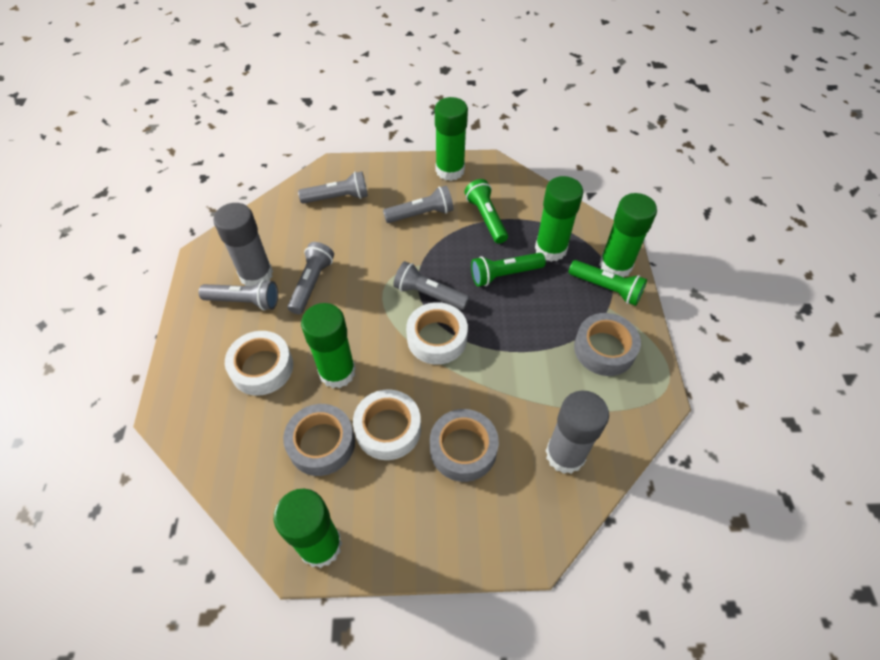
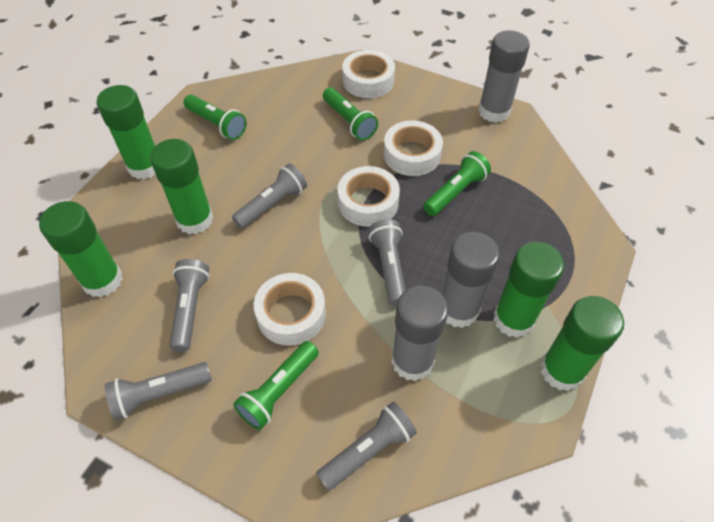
green flashlight: 3 -> 4
grey glue stick: 2 -> 3
grey tape: 3 -> 0
white tape: 3 -> 4

